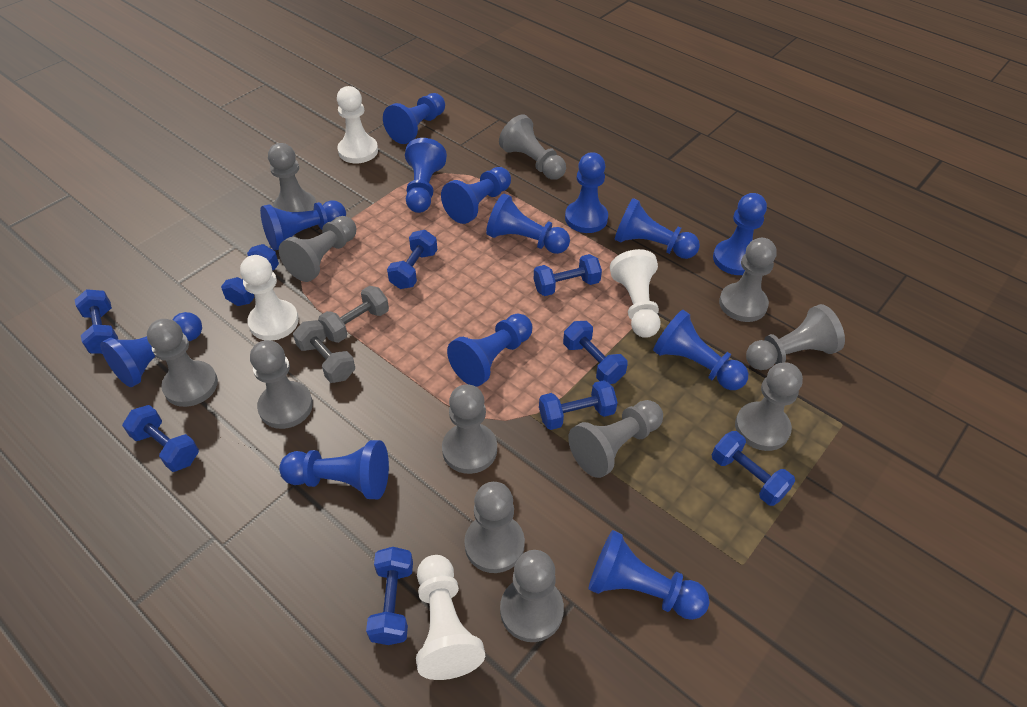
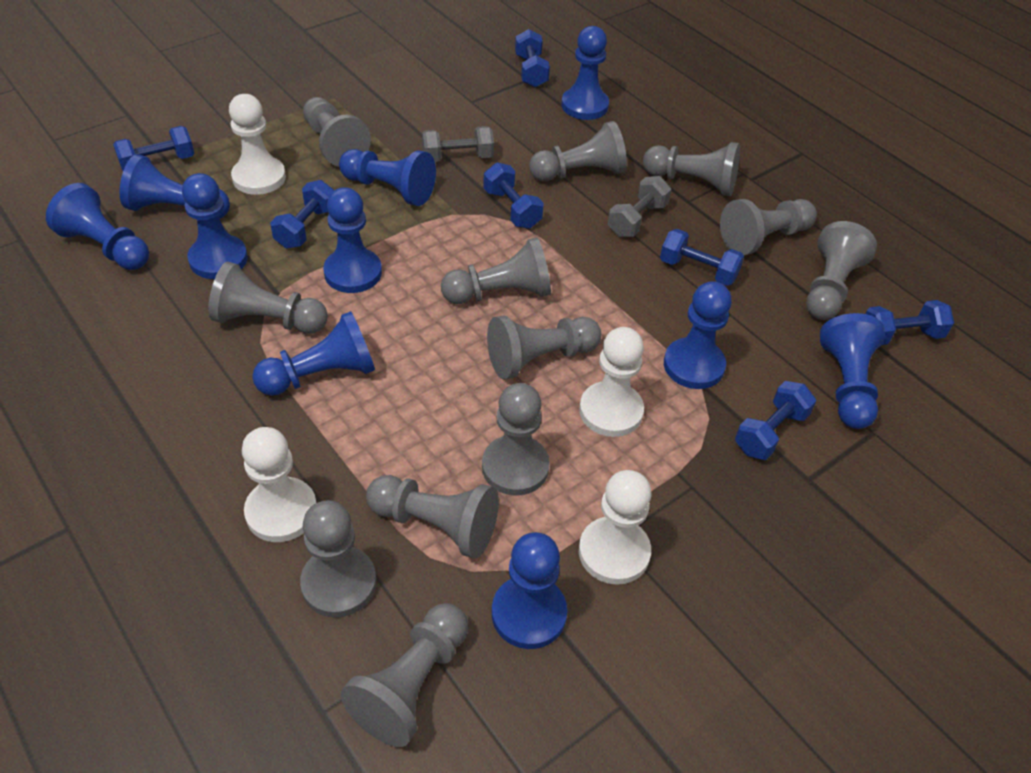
blue dumbbell: 9 -> 7
blue pawn: 13 -> 10

